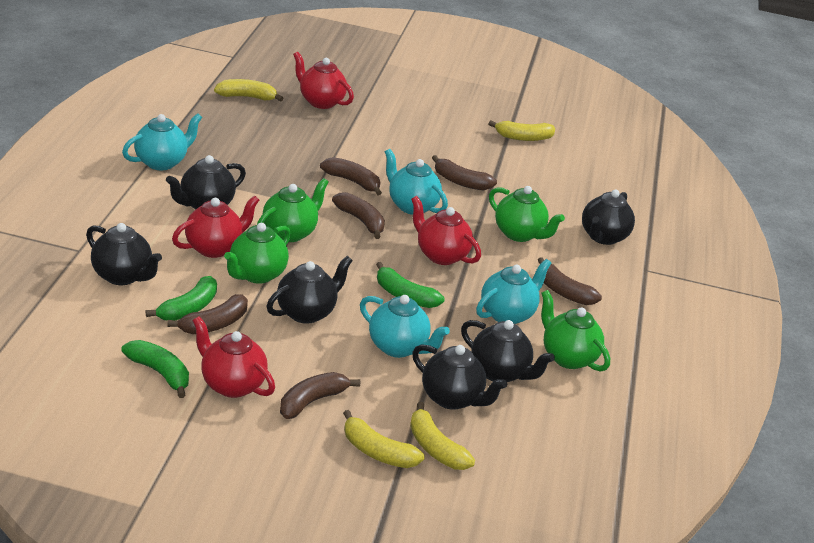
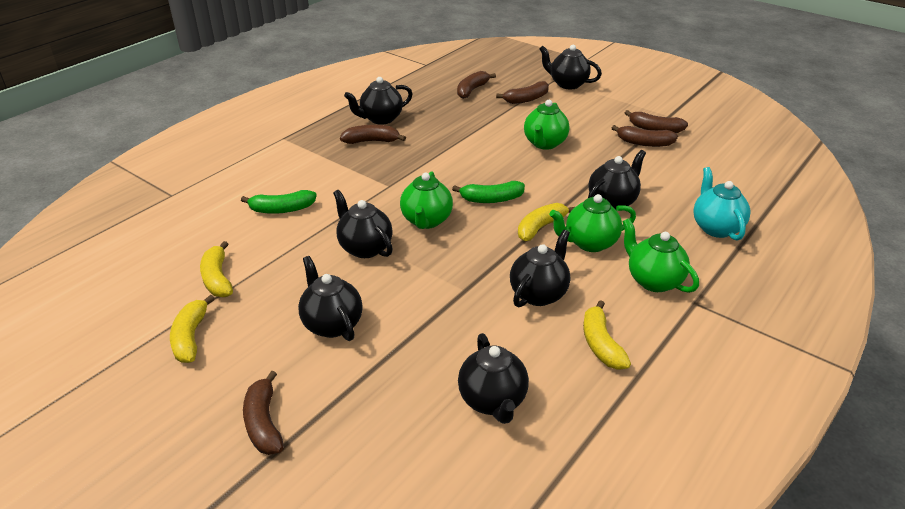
black teapot: 6 -> 7
green banana: 3 -> 2
red teapot: 4 -> 0
turquoise teapot: 4 -> 1

